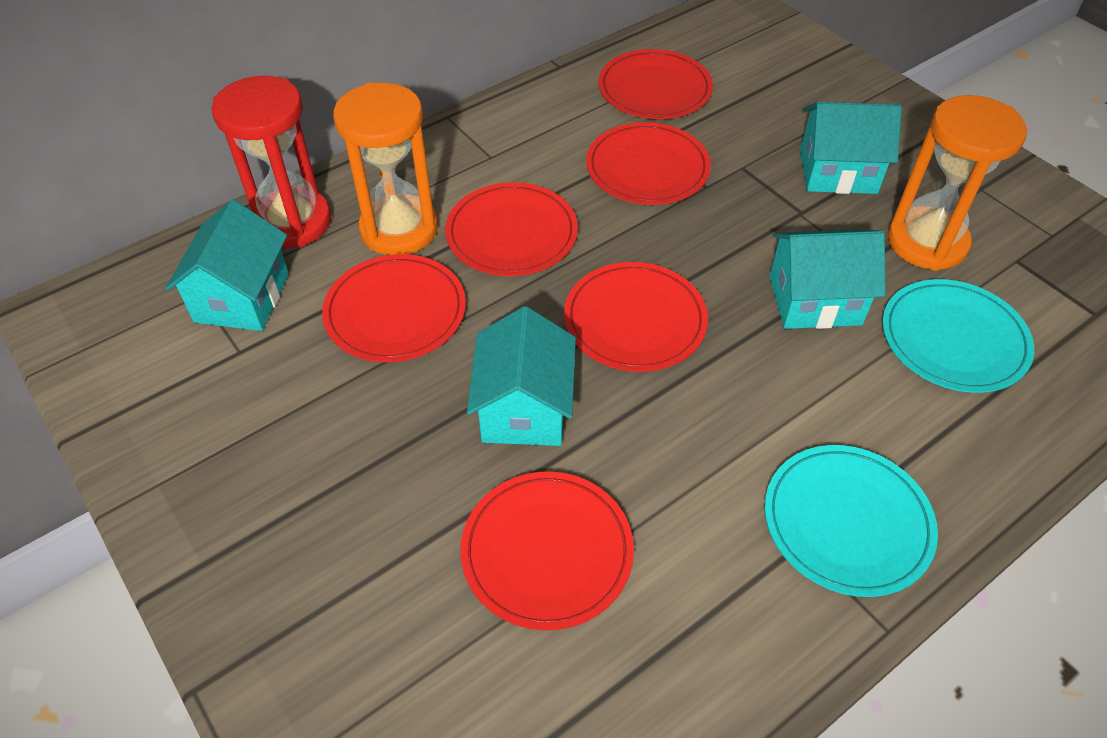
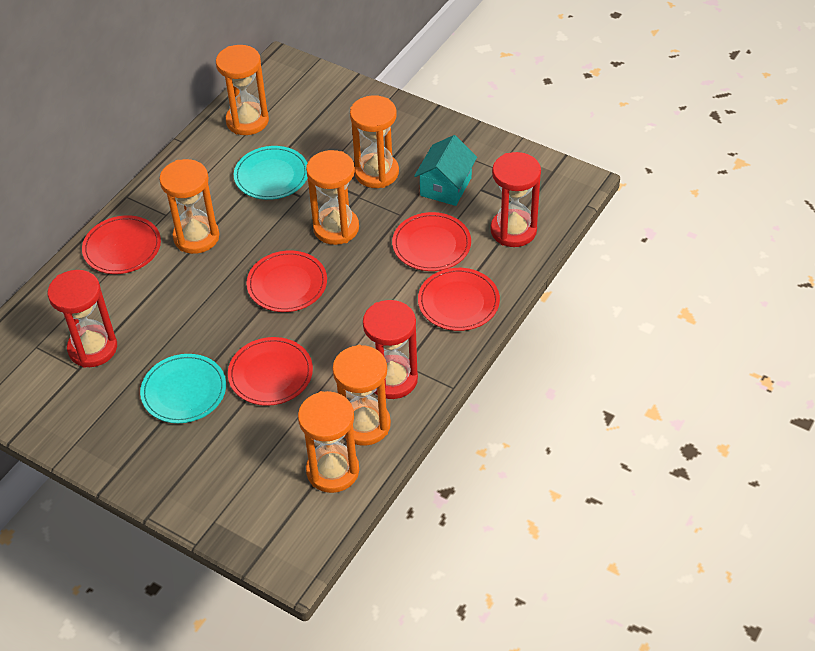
orange hourglass: 2 -> 6
red hourglass: 1 -> 3
red plate: 6 -> 5
turquoise house: 4 -> 1

